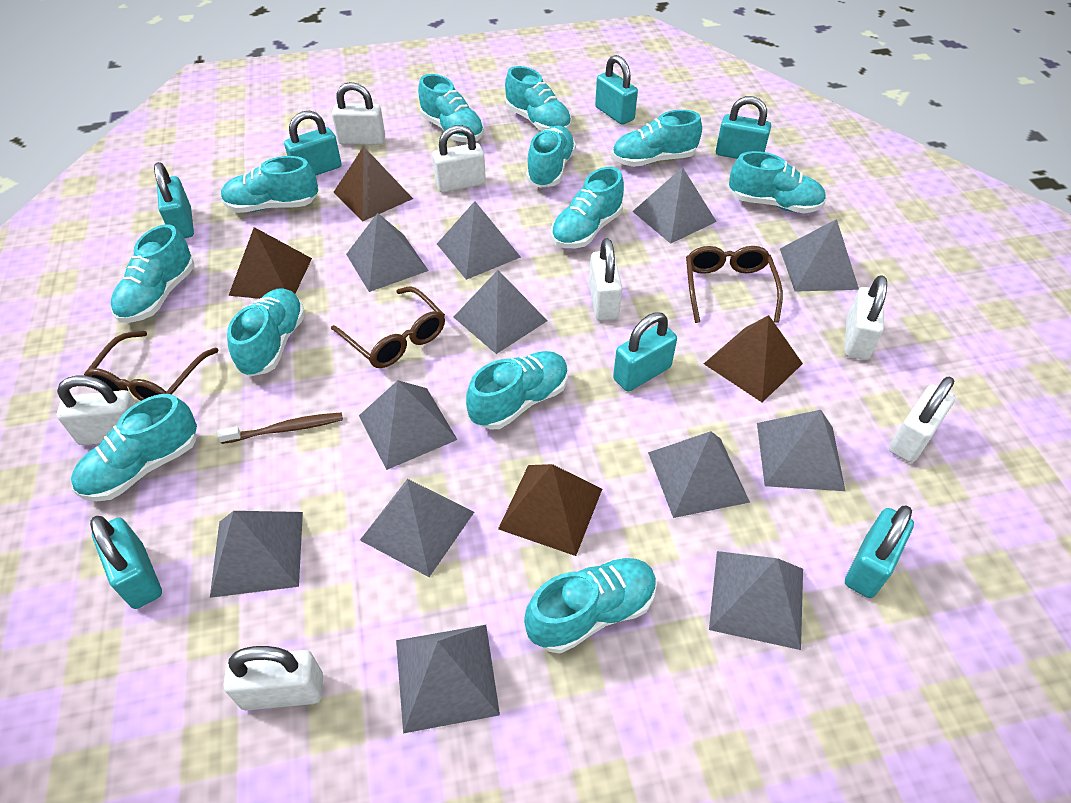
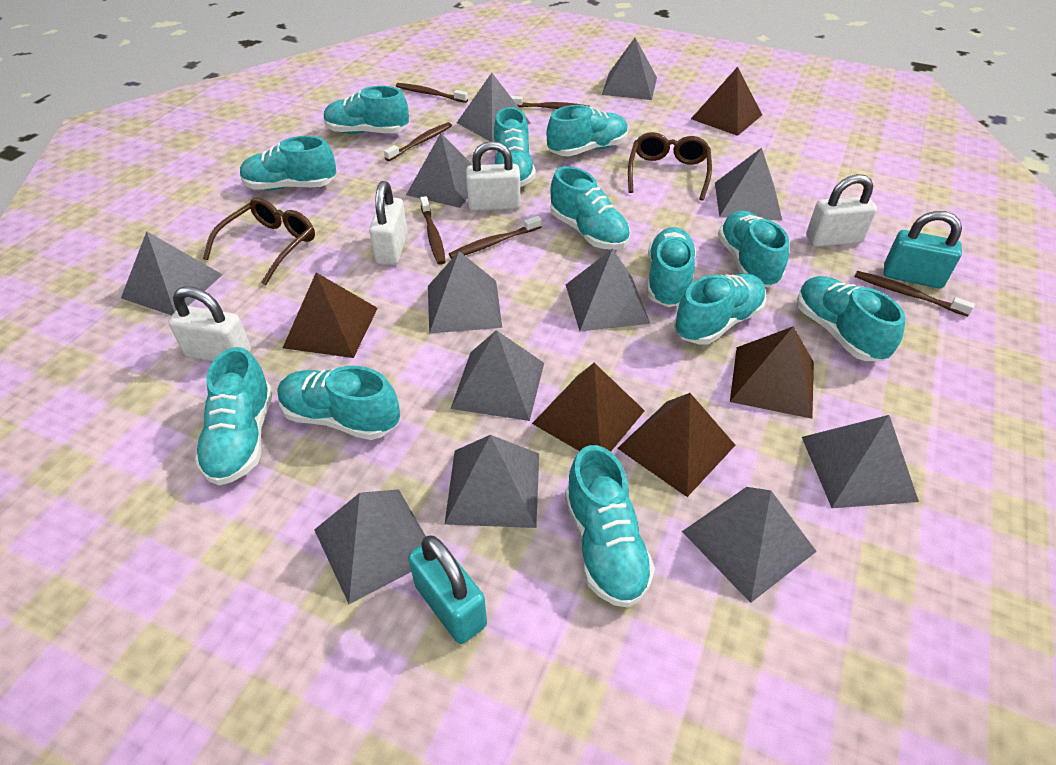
brown glasses: 3 -> 2
brown pyramid: 4 -> 5
brown toothbrush: 1 -> 6
turquoise padlock: 7 -> 2
white padlock: 7 -> 4

